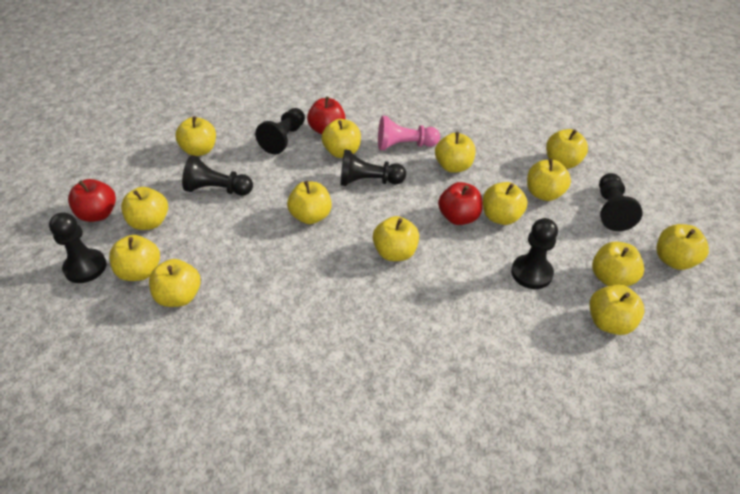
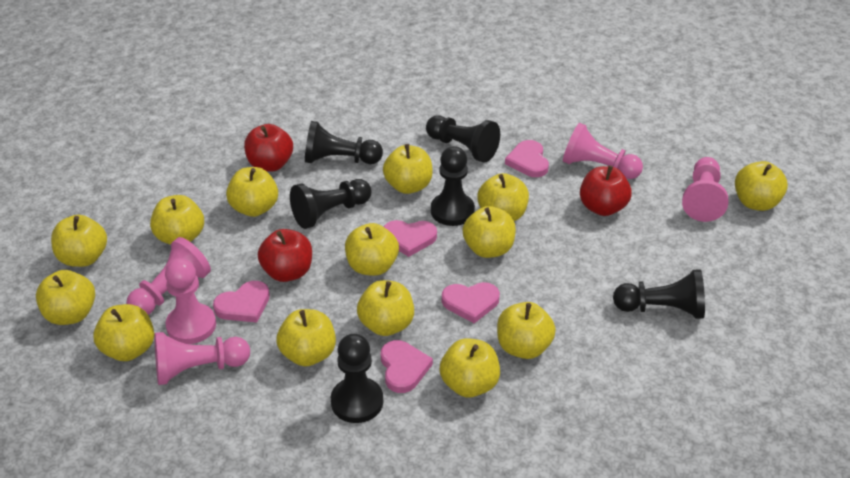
pink heart: 0 -> 5
pink pawn: 1 -> 5

